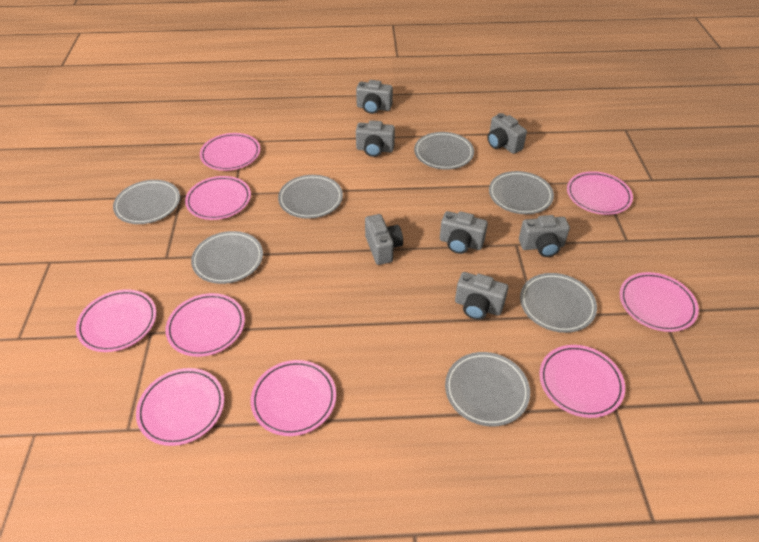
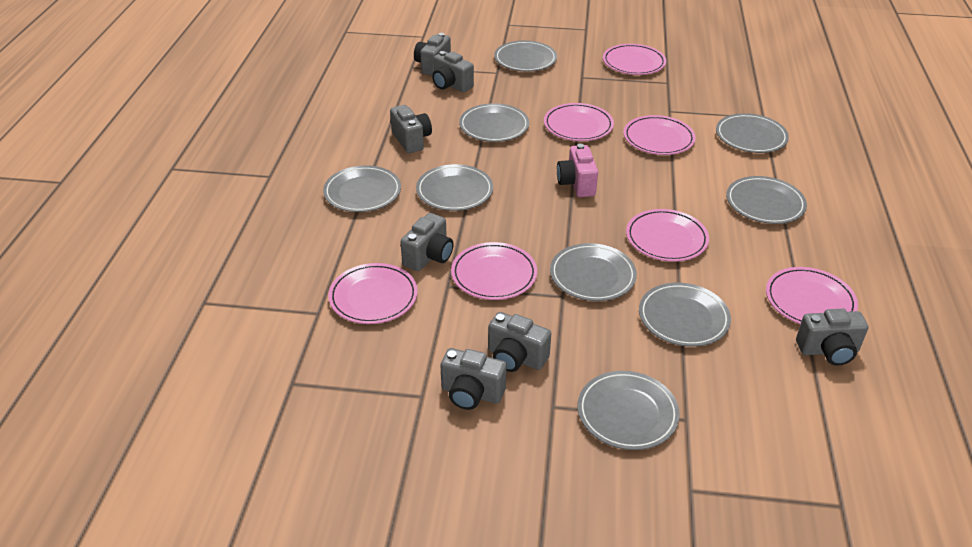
grey plate: 7 -> 9
pink camera: 0 -> 1
pink plate: 9 -> 7

